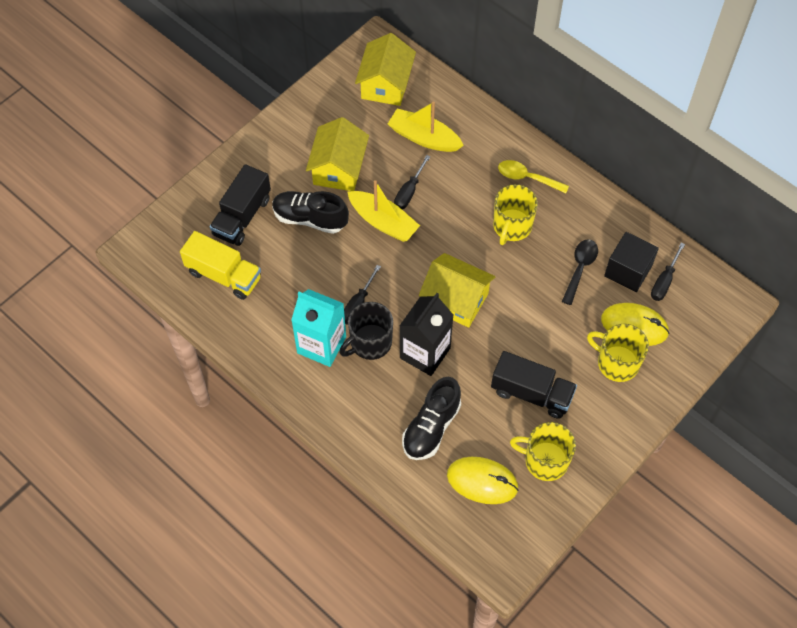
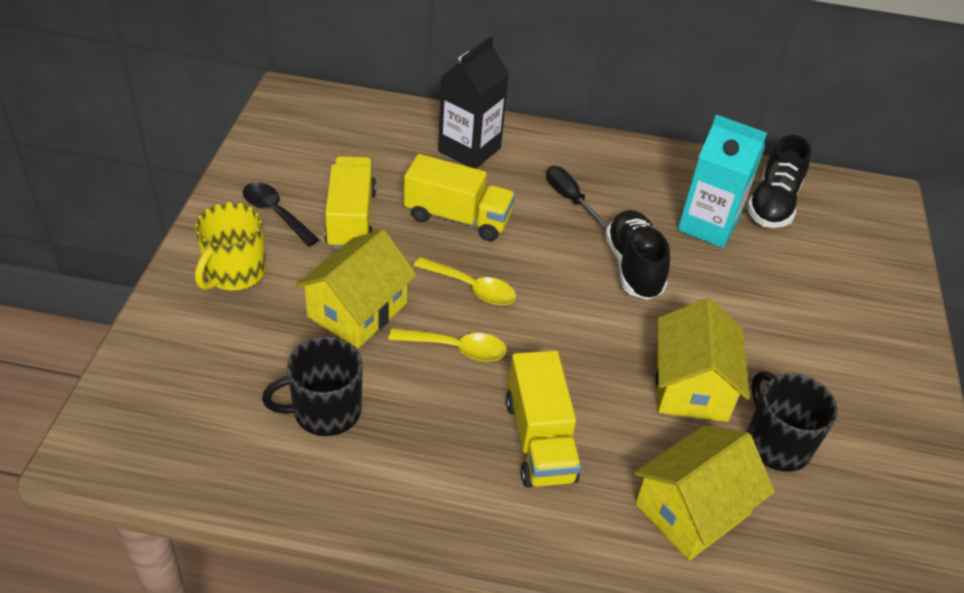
black cube: 1 -> 0
black mug: 1 -> 2
black screwdriver: 3 -> 1
black truck: 2 -> 0
yellow boat: 2 -> 0
yellow mouse: 2 -> 0
yellow mug: 3 -> 1
yellow spoon: 1 -> 2
yellow truck: 1 -> 3

